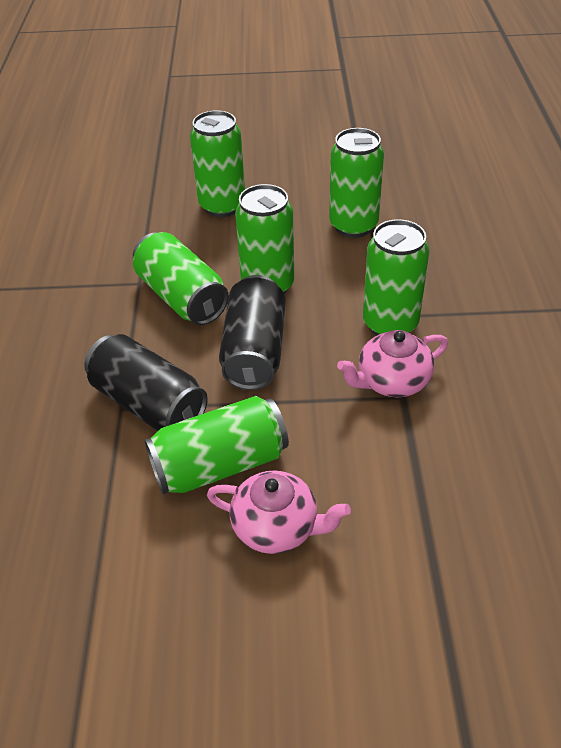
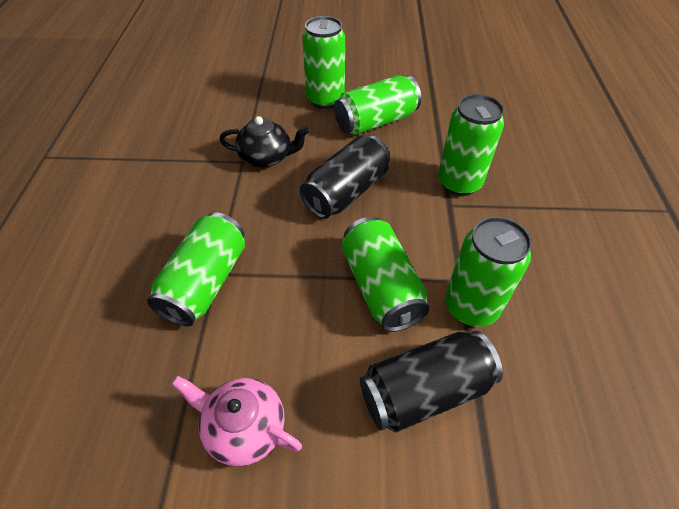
black teapot: 0 -> 1
pink teapot: 2 -> 1

